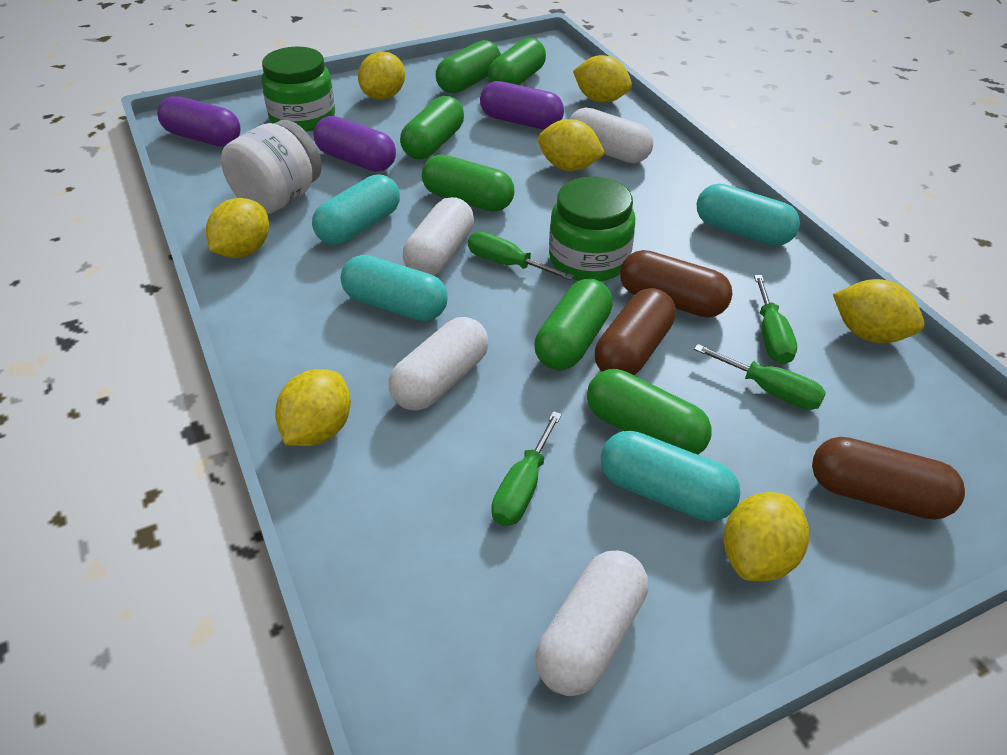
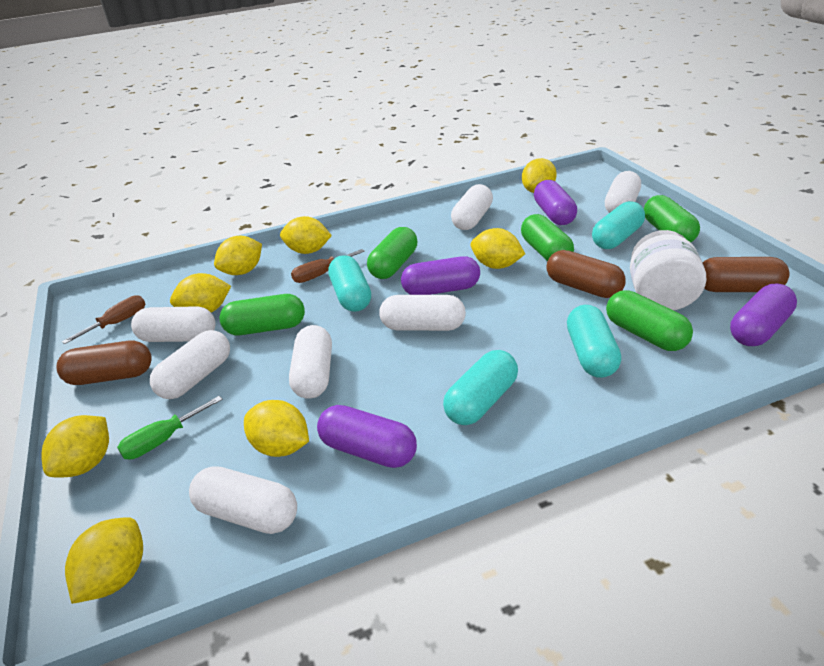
brown screwdriver: 0 -> 2
green capsule: 6 -> 5
green jar: 2 -> 0
green screwdriver: 4 -> 1
purple capsule: 3 -> 4
white capsule: 4 -> 7
yellow lemon: 7 -> 8

